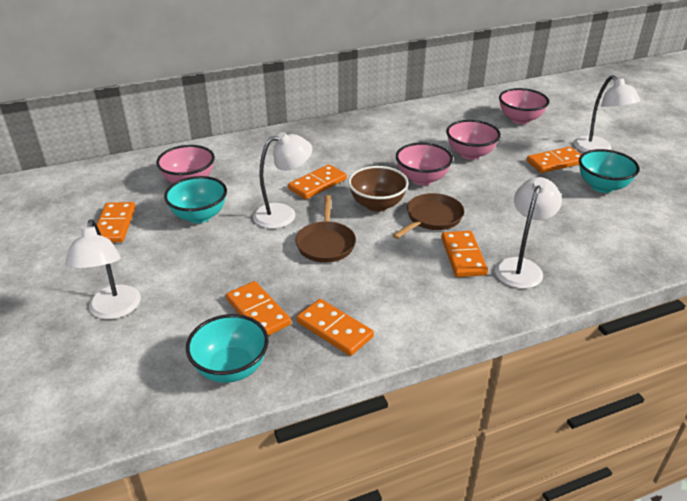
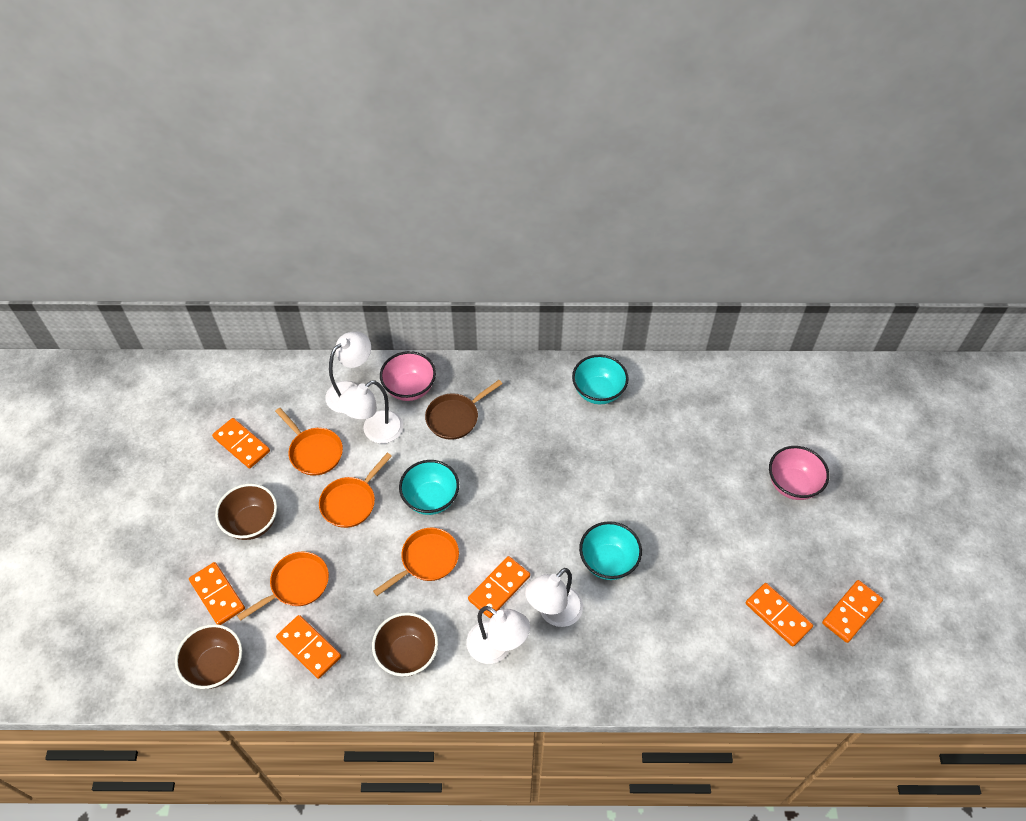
brown bowl: 1 -> 3
brown pan: 2 -> 1
orange pan: 0 -> 4
pink bowl: 4 -> 2

